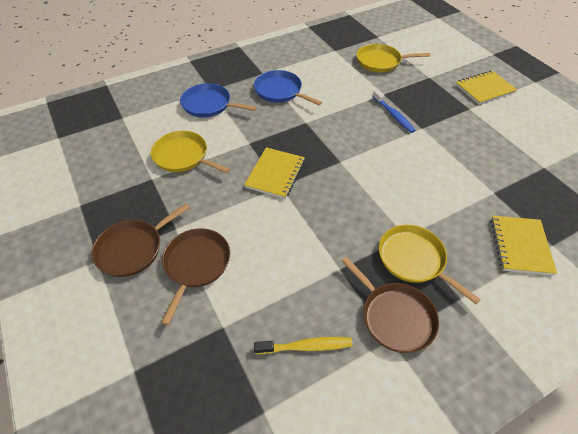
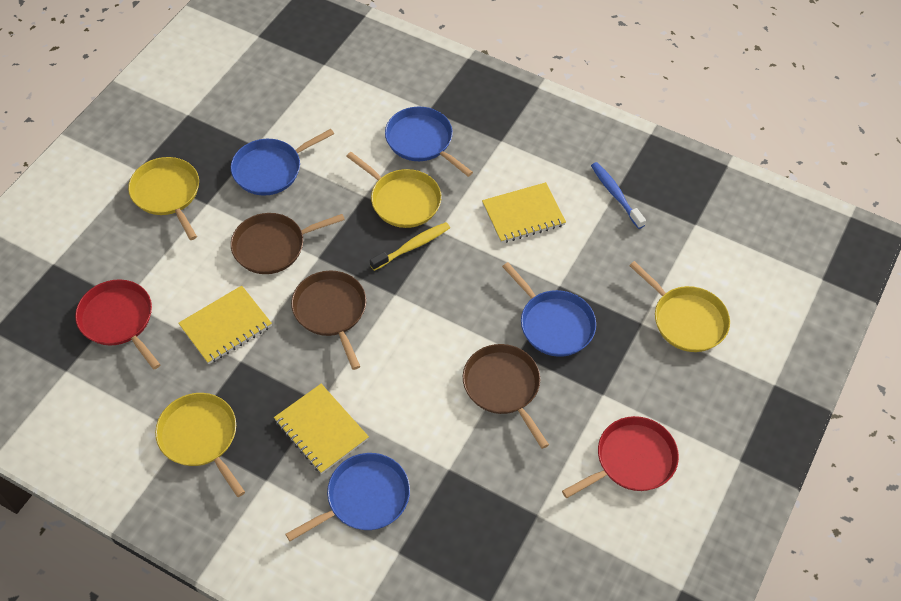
blue pan: 2 -> 4
red pan: 0 -> 2
yellow pan: 3 -> 4

